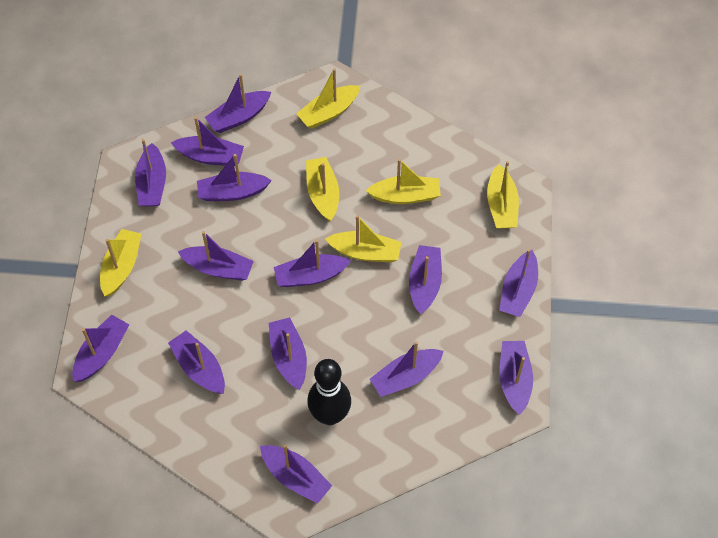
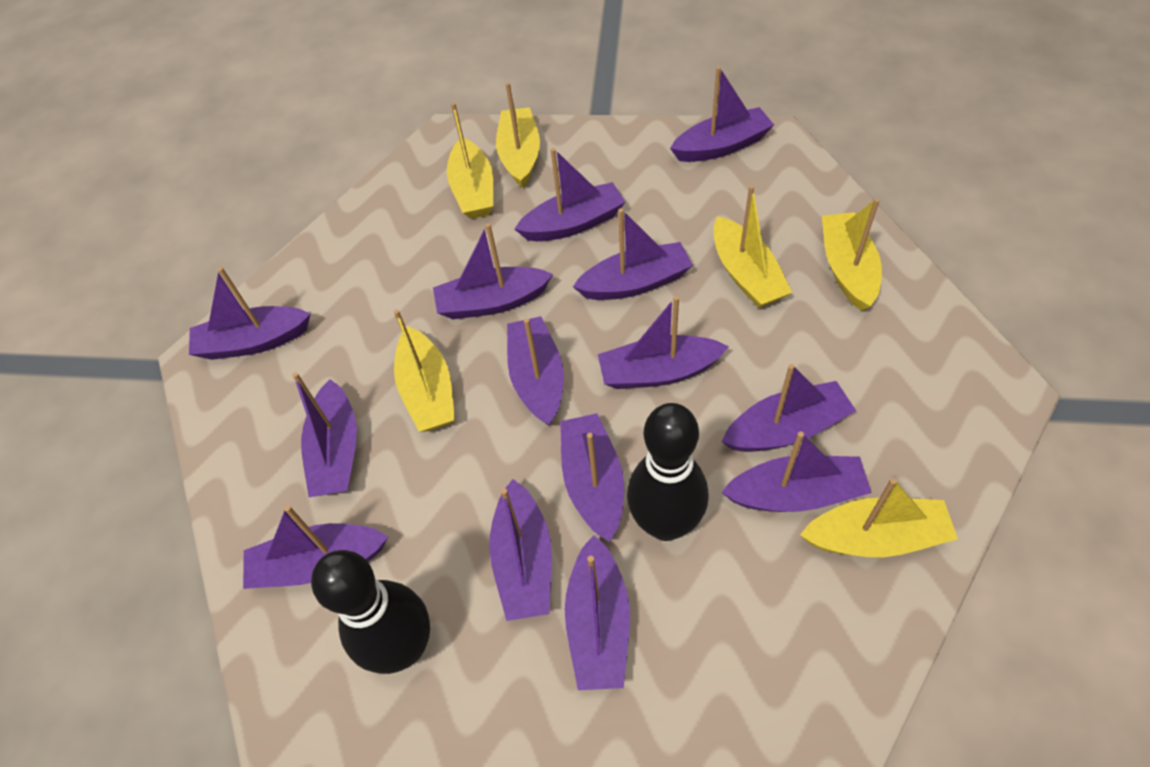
black bowling pin: 1 -> 2

